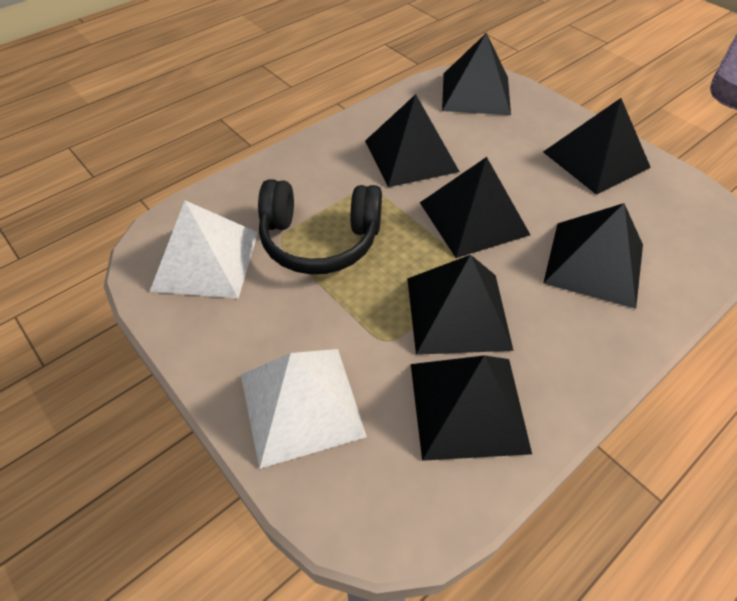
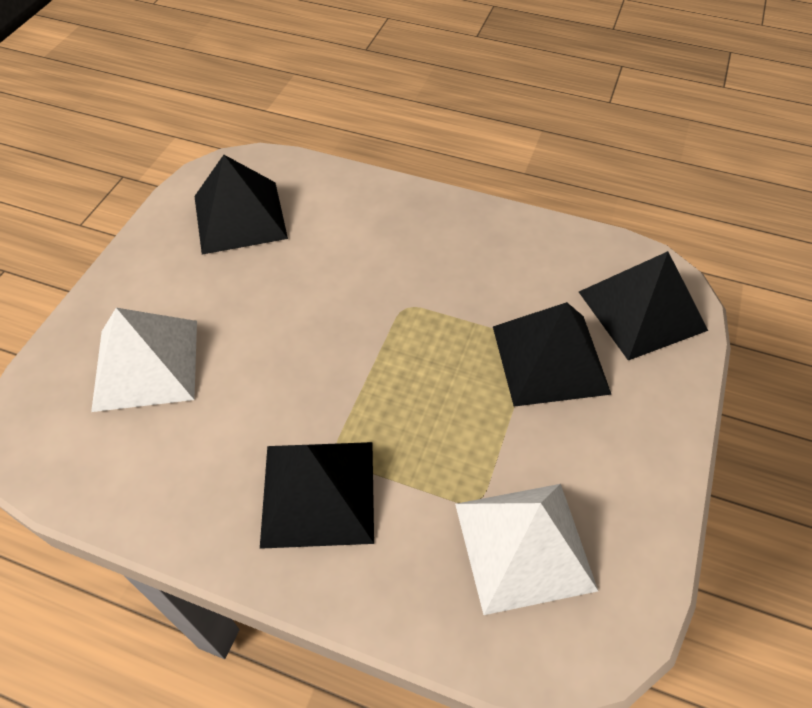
black headphones: 1 -> 0
black pyramid: 7 -> 4

